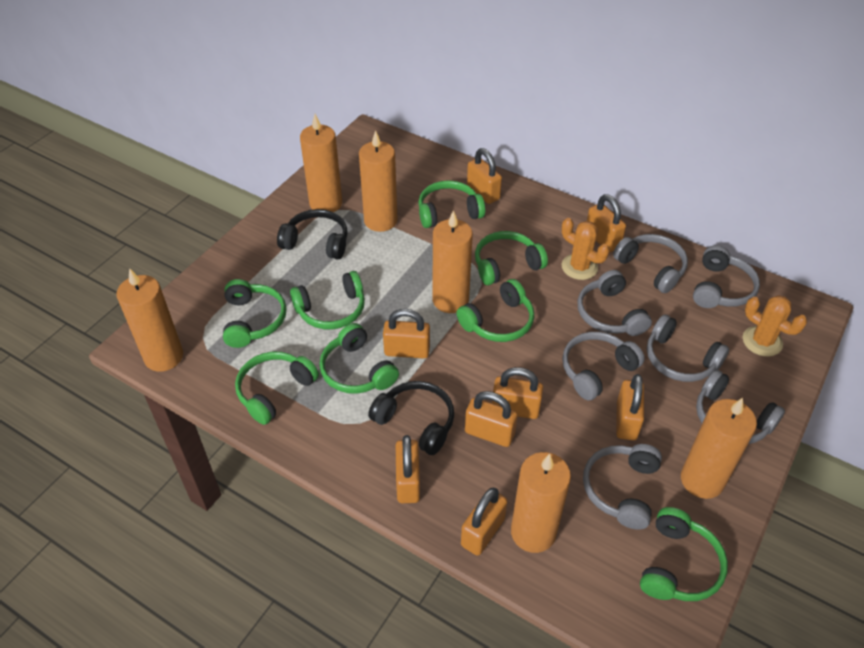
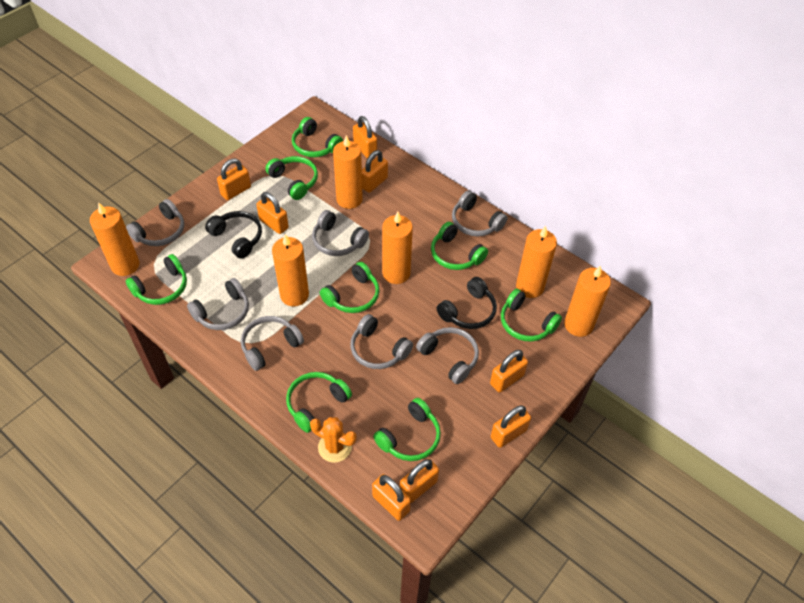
orange cactus: 2 -> 1

